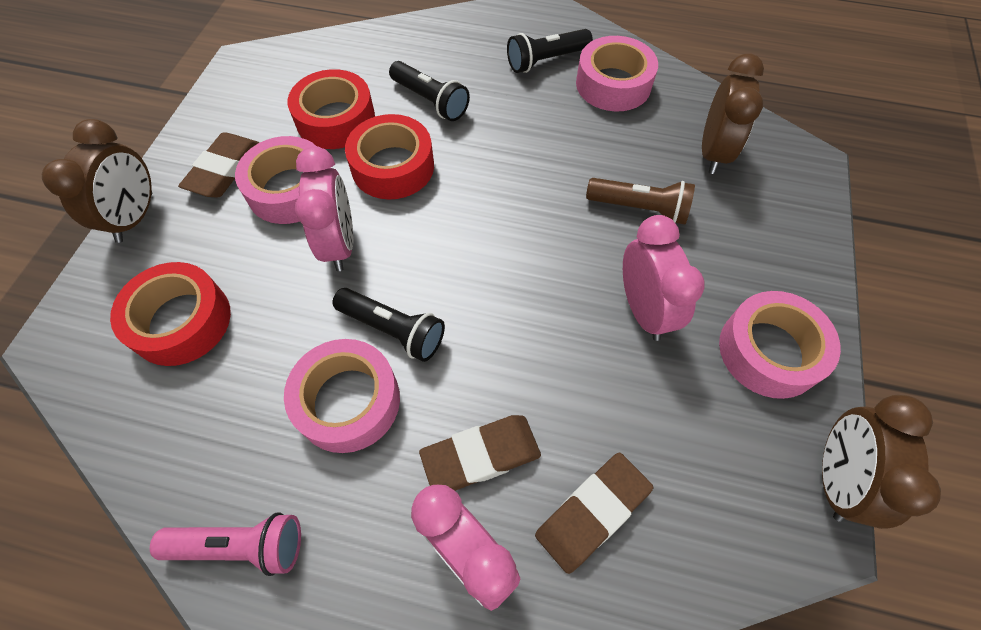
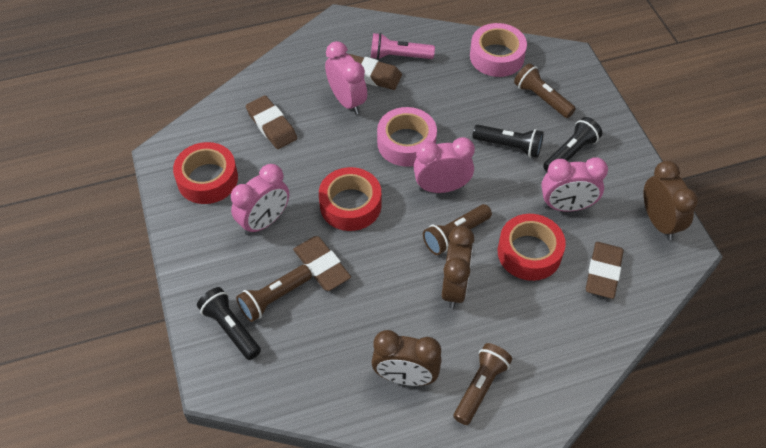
brown eraser: 3 -> 4
brown flashlight: 1 -> 4
pink clock: 3 -> 4
pink tape: 4 -> 2

